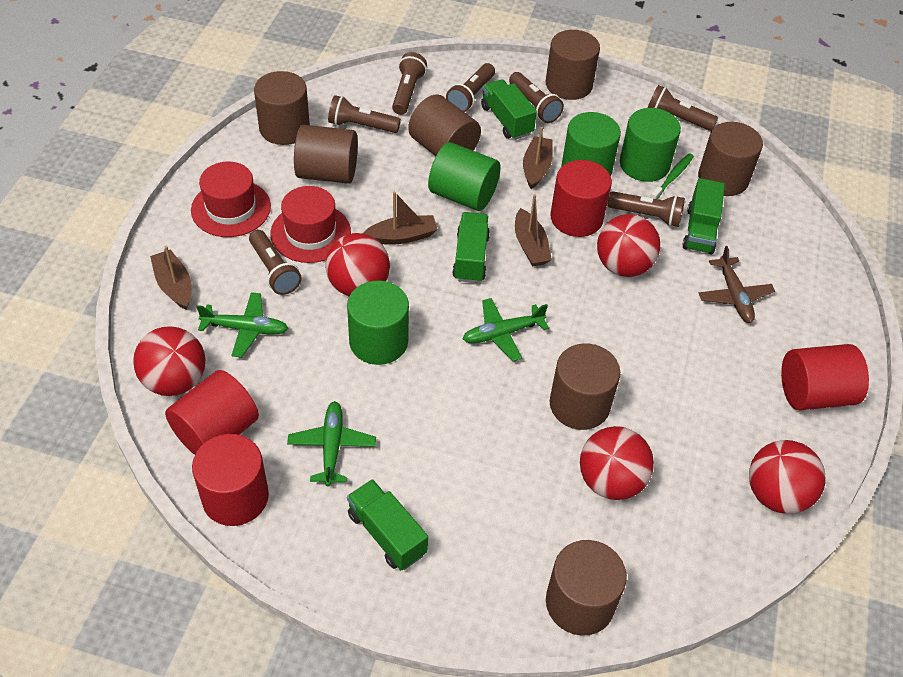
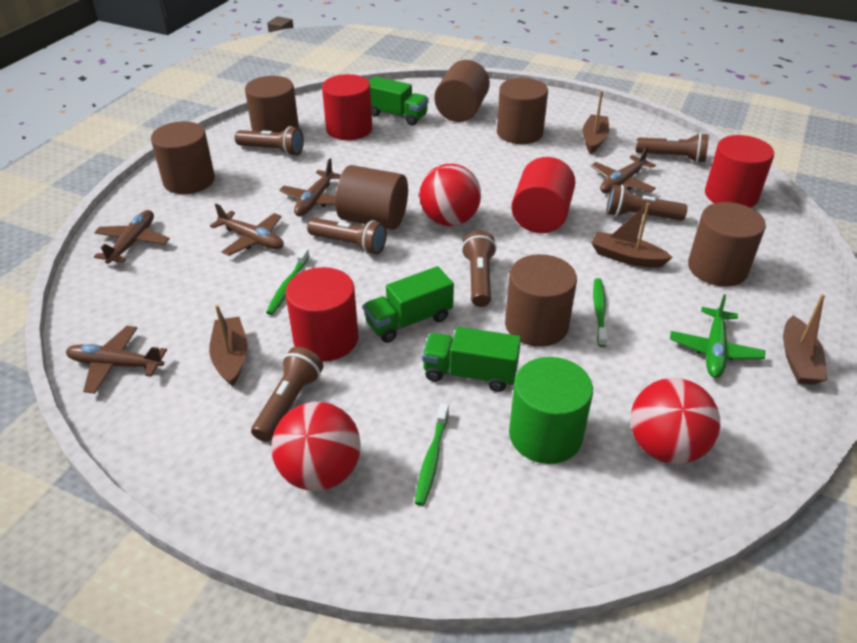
brown flashlight: 7 -> 6
brown plane: 1 -> 5
green cylinder: 4 -> 1
green plane: 3 -> 1
green toothbrush: 1 -> 3
green truck: 4 -> 3
red ball: 5 -> 3
red hat: 2 -> 0

